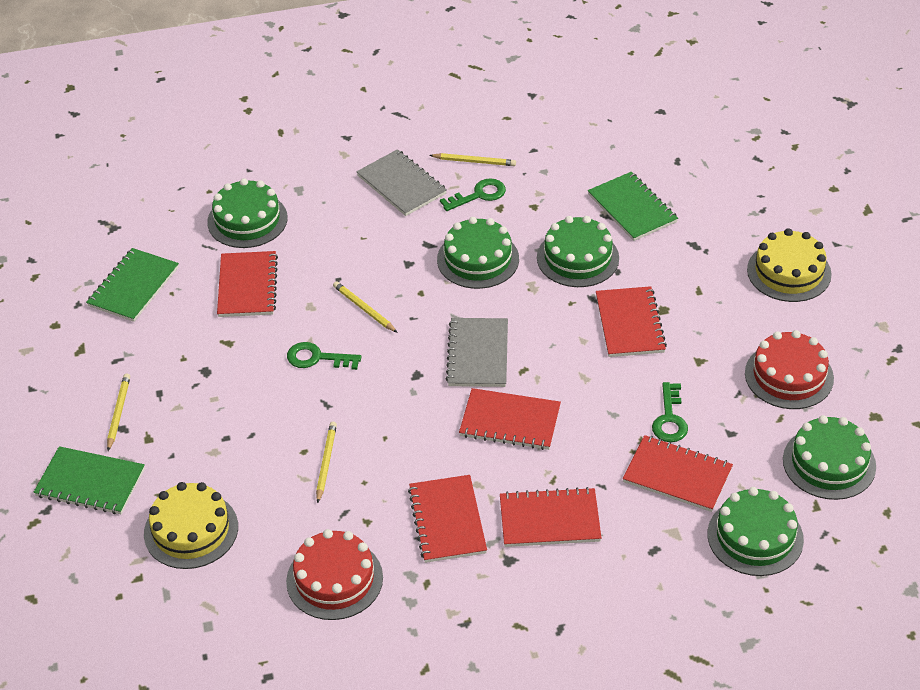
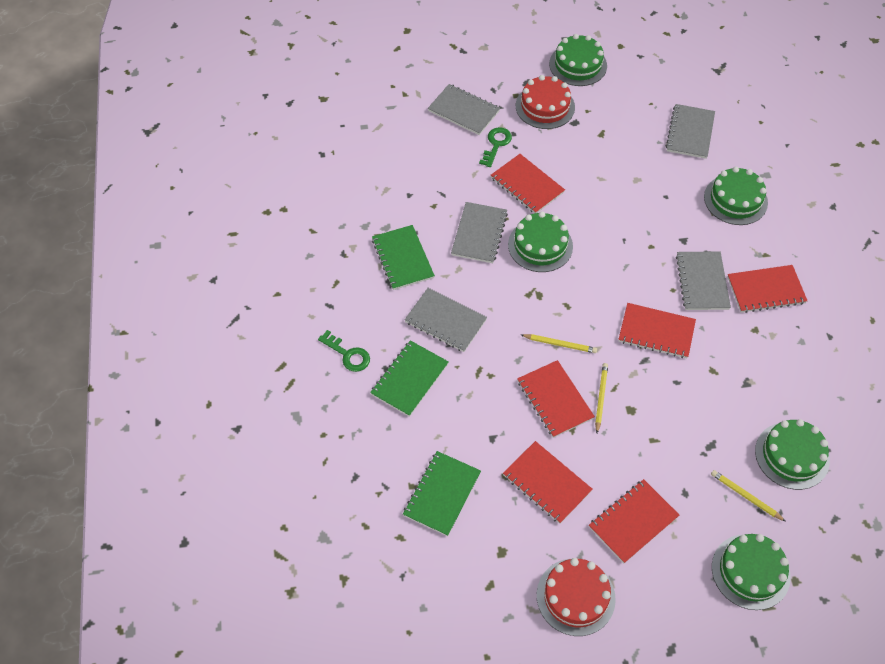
green key: 3 -> 2
grey notebook: 2 -> 5
yellow cake: 2 -> 0
yellow pencil: 4 -> 3

